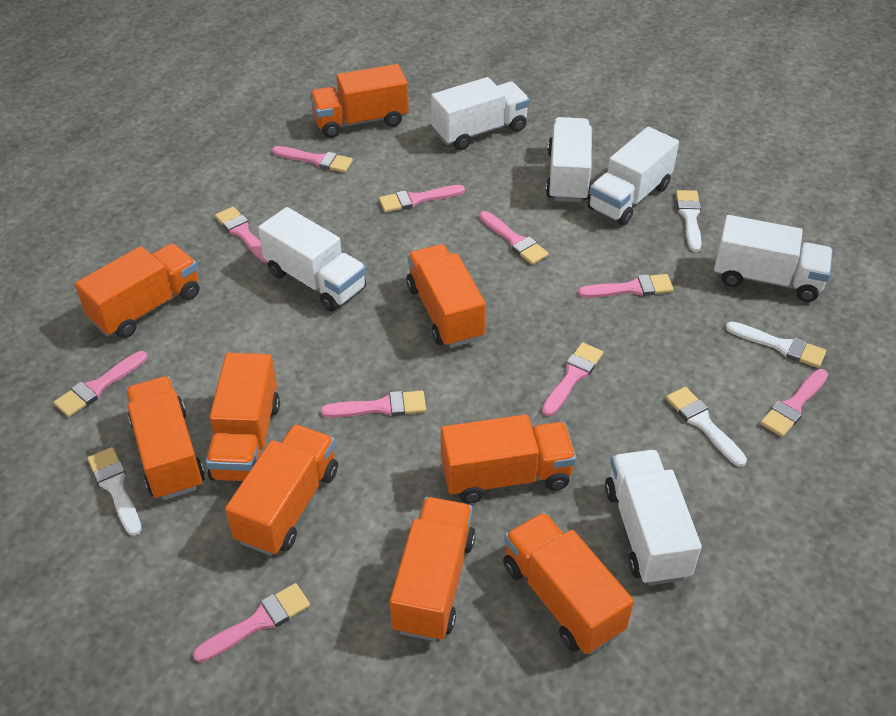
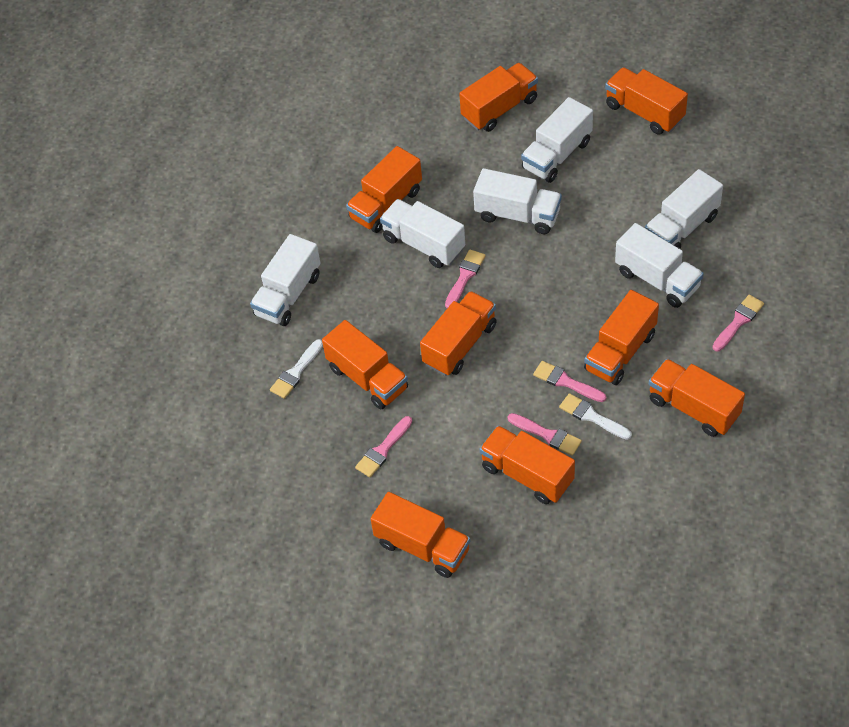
pink brush: 10 -> 5
white brush: 4 -> 2

